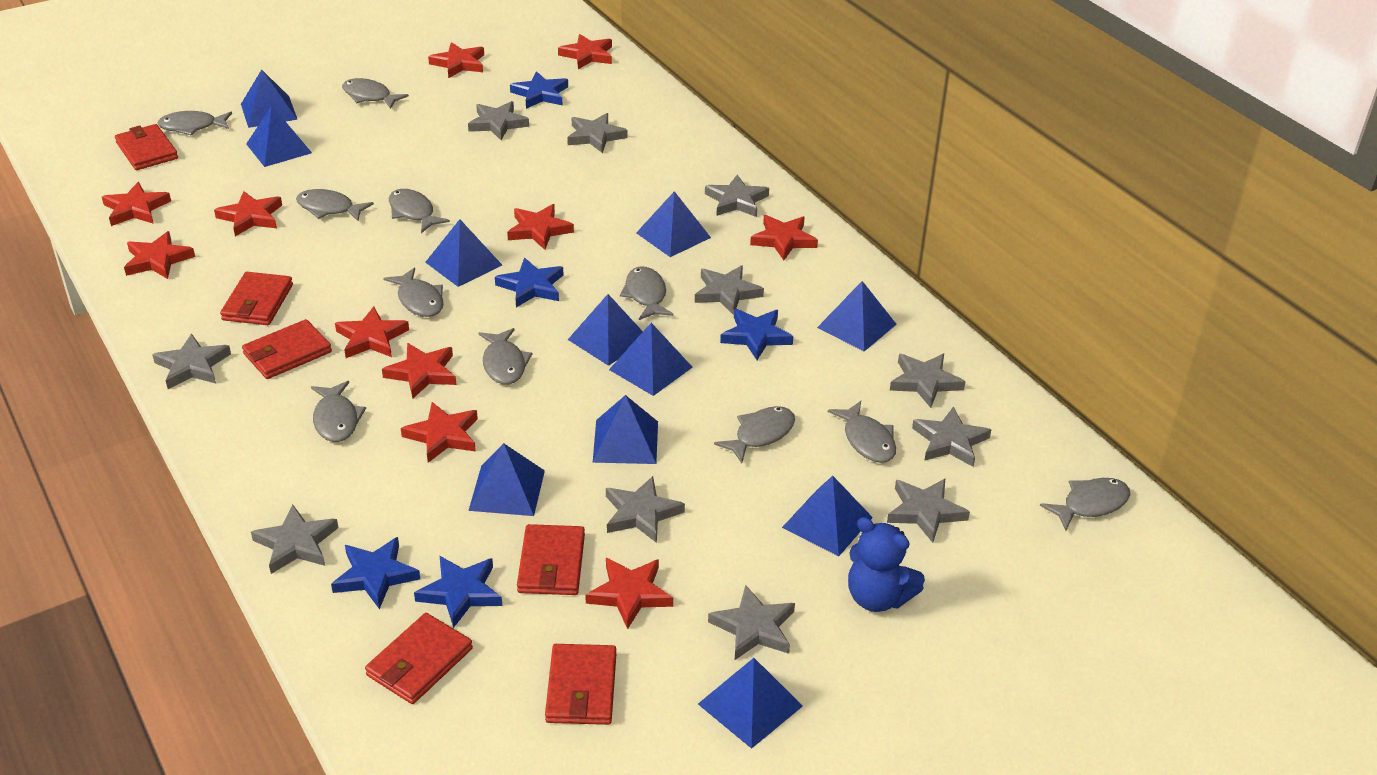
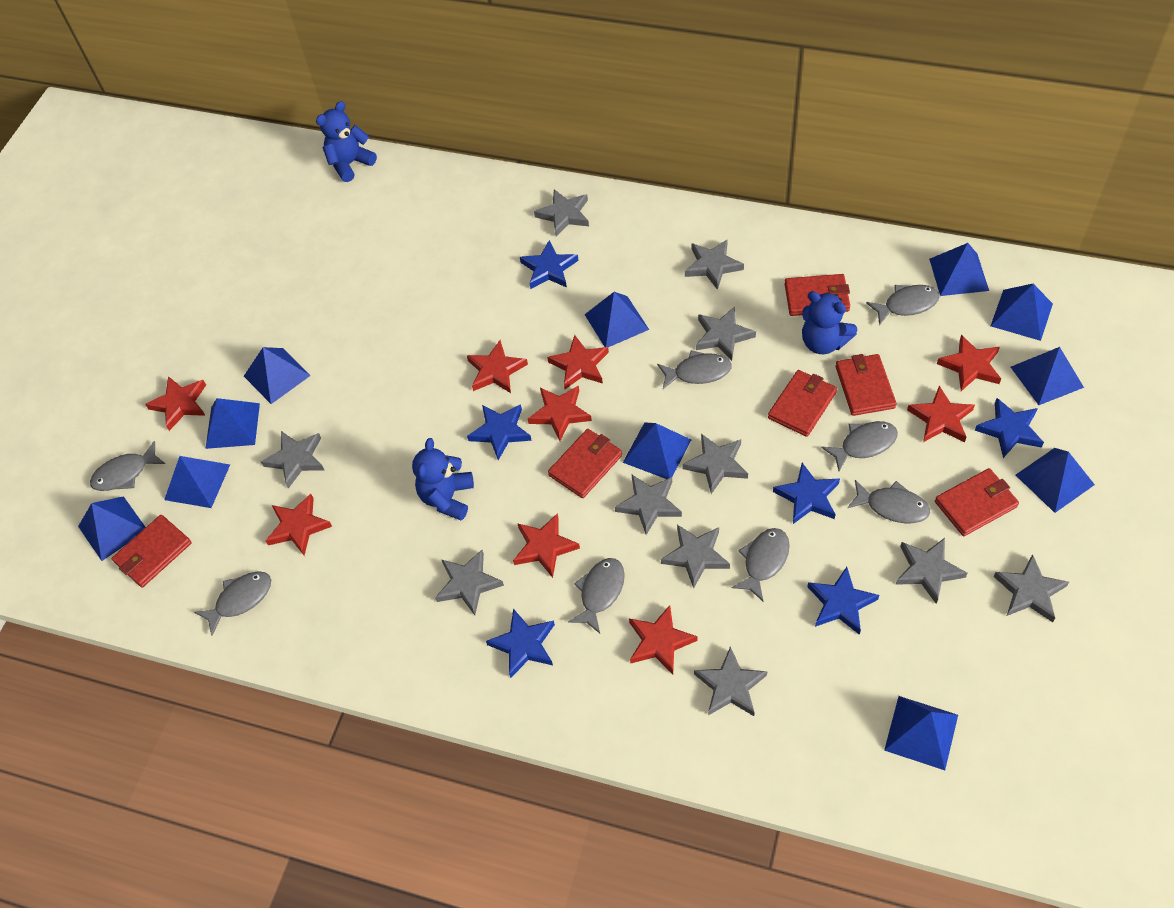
blue star: 5 -> 6
blue teddy bear: 1 -> 3
grey fish: 11 -> 8
red star: 11 -> 9

